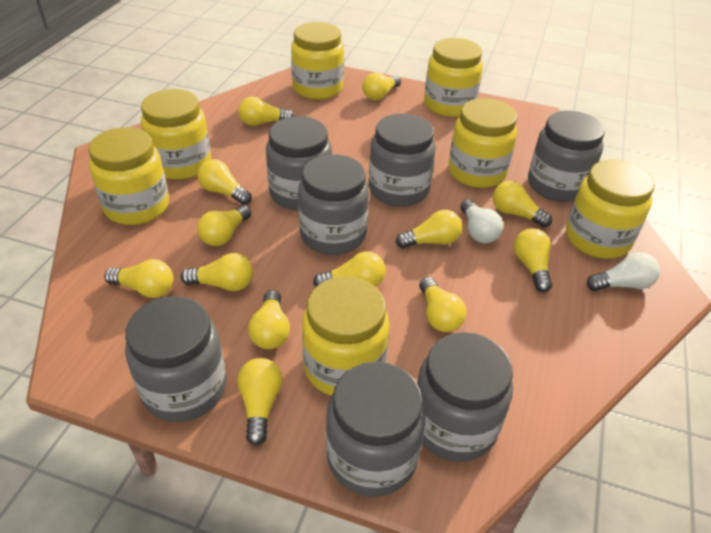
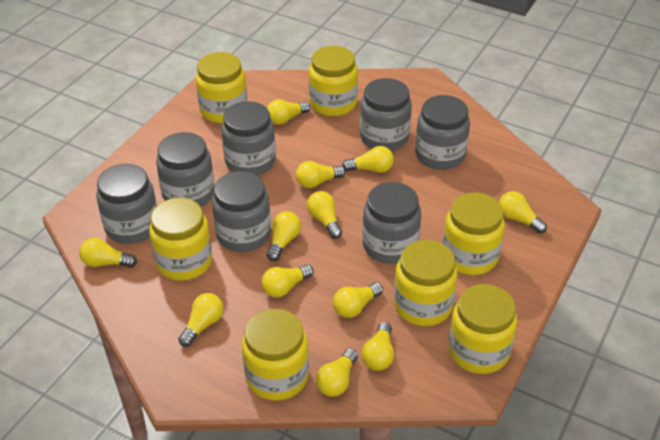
white light bulb: 2 -> 0
yellow light bulb: 13 -> 12

